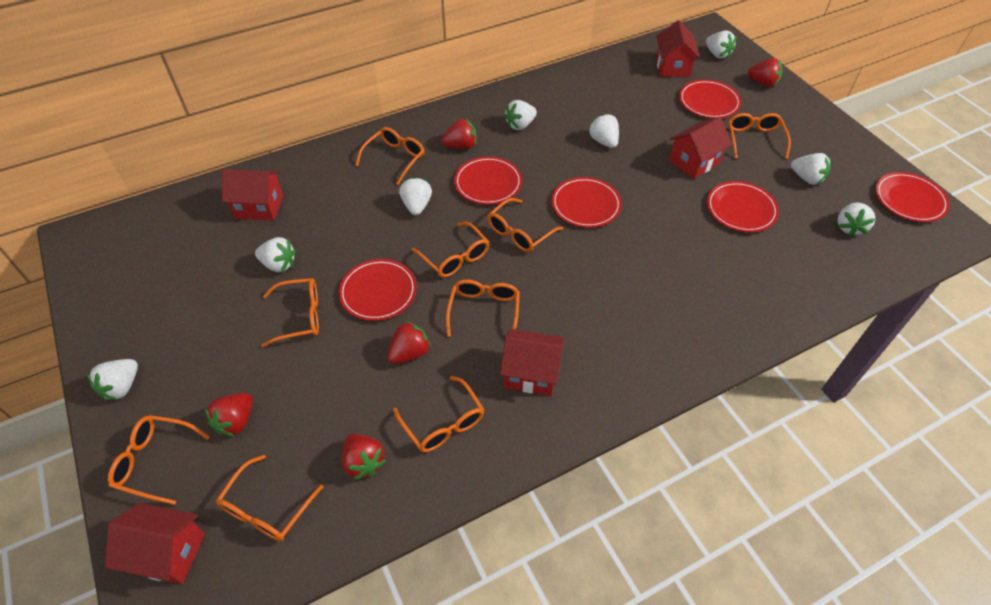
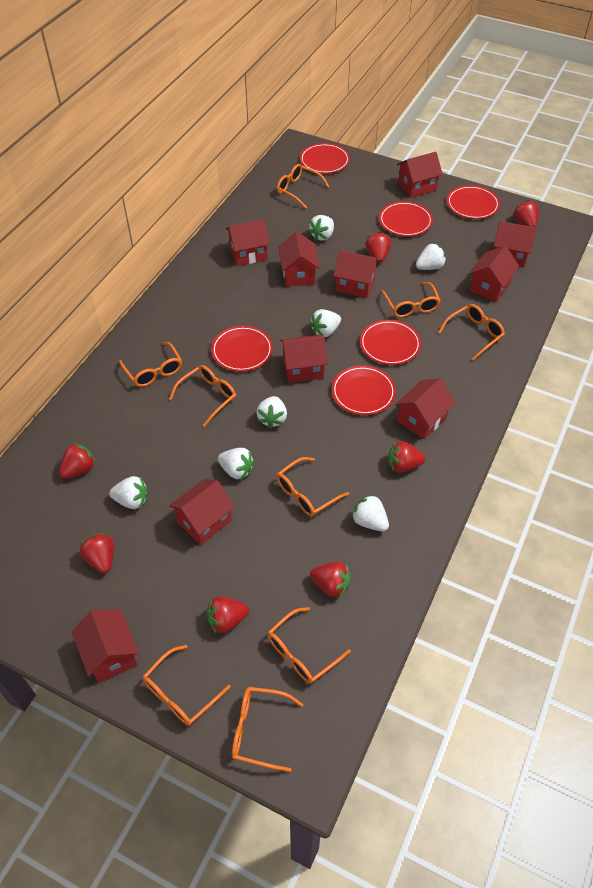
red house: 5 -> 10
red strawberry: 5 -> 7
white strawberry: 8 -> 7

